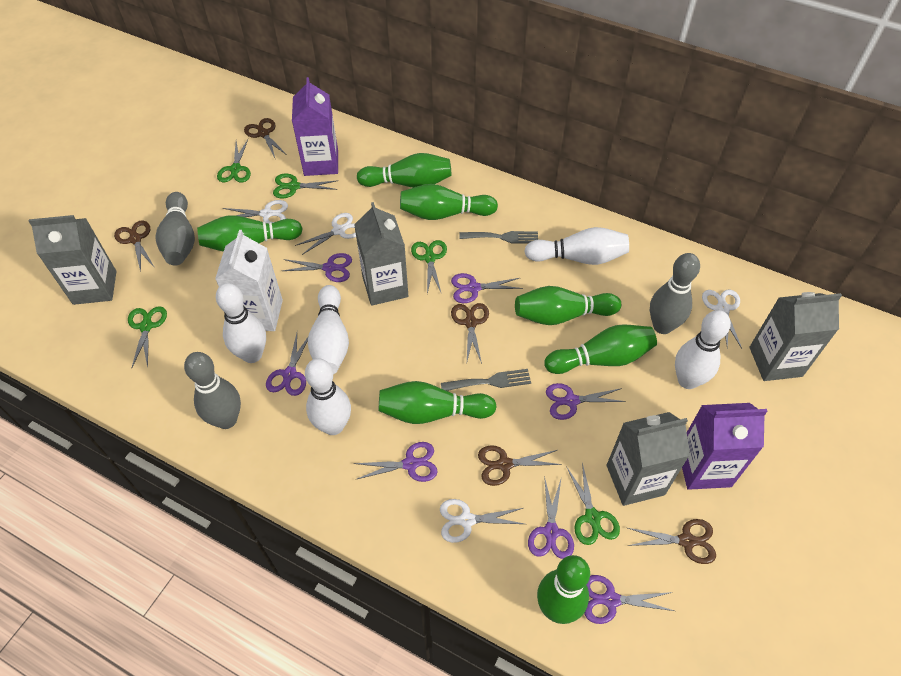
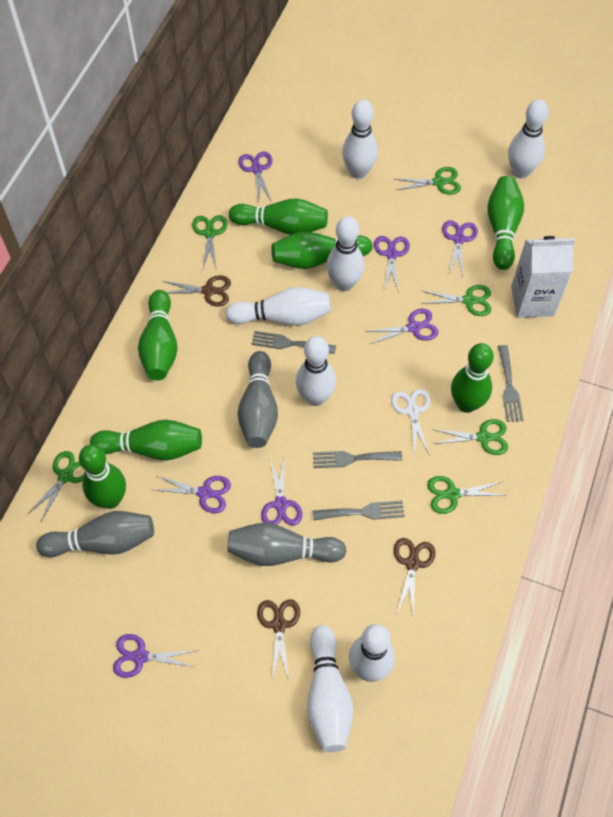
brown scissors: 5 -> 3
green scissors: 5 -> 6
grey carton: 4 -> 0
grey fork: 2 -> 4
purple carton: 2 -> 0
white bowling pin: 5 -> 7
white scissors: 4 -> 1

